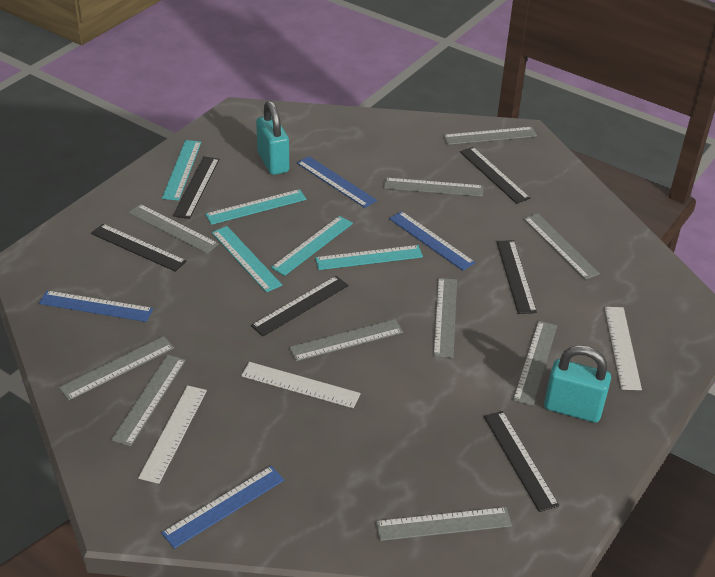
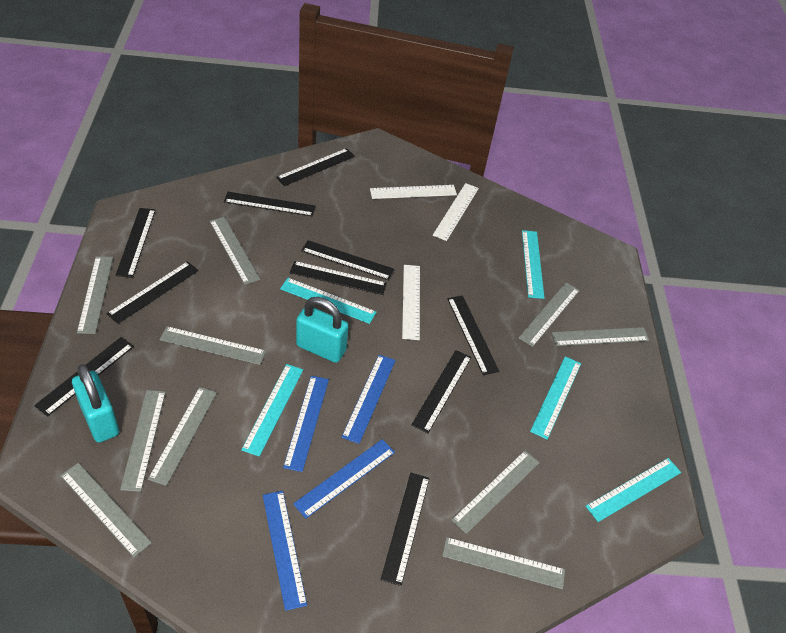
black ruler: 6 -> 10

